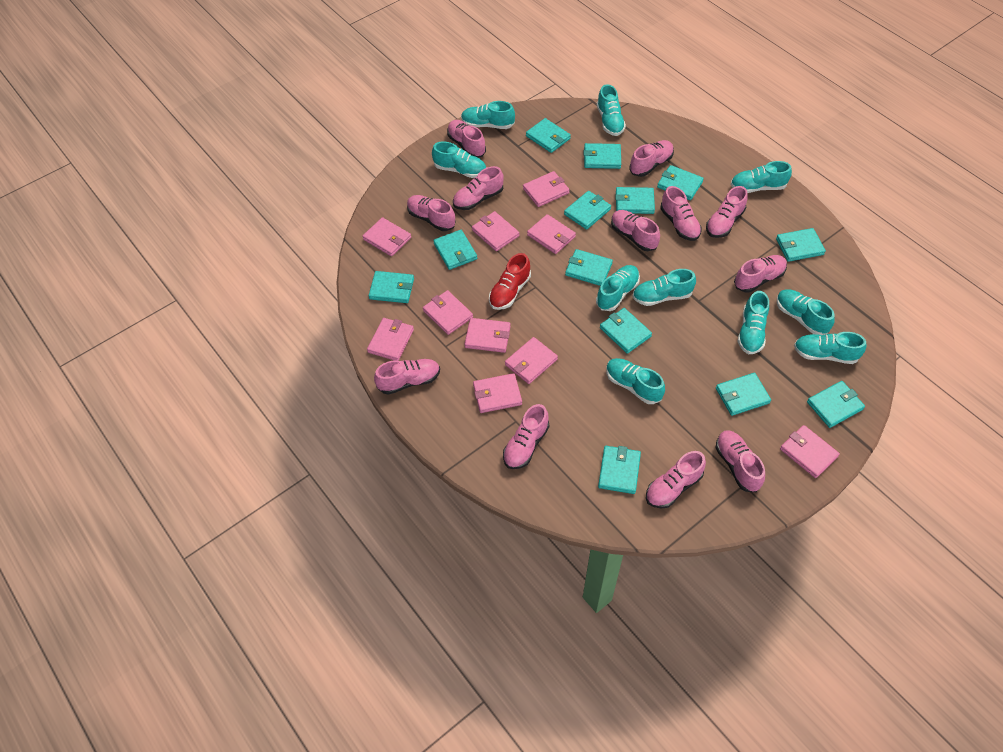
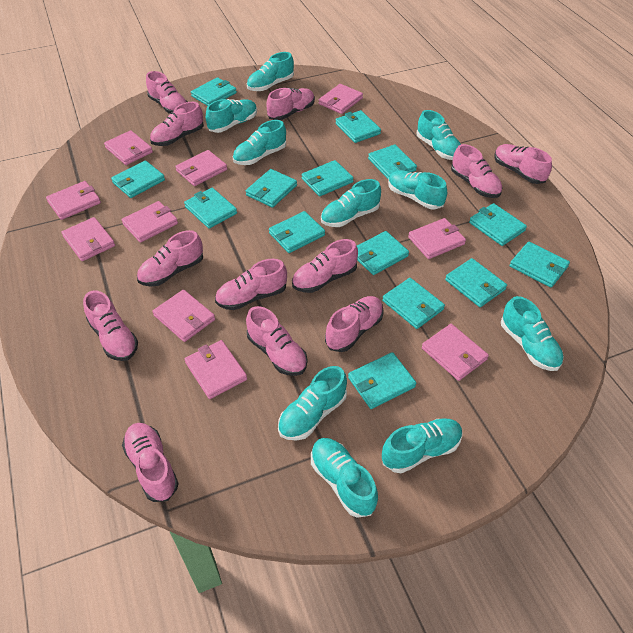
red shoe: 1 -> 0
turquoise wallet: 13 -> 14

